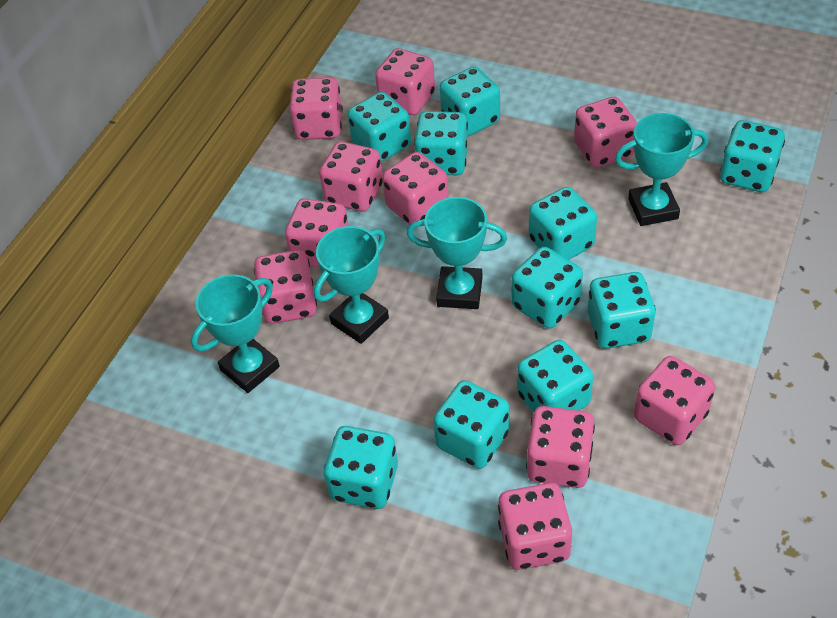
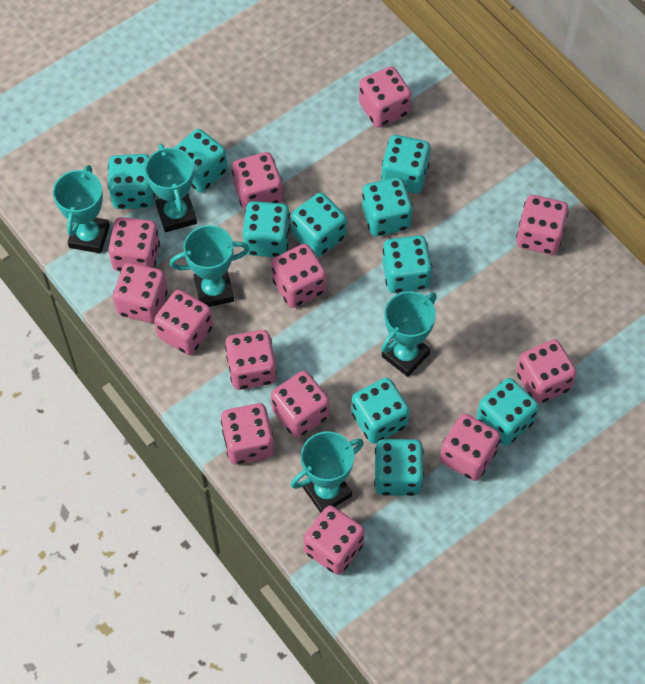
pink dice: 10 -> 13
turquoise trophy: 4 -> 5

